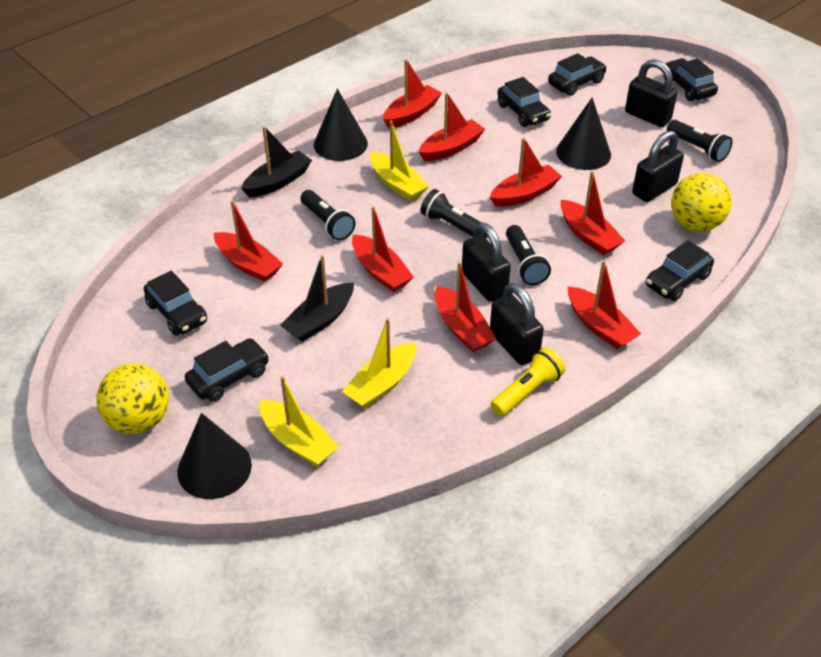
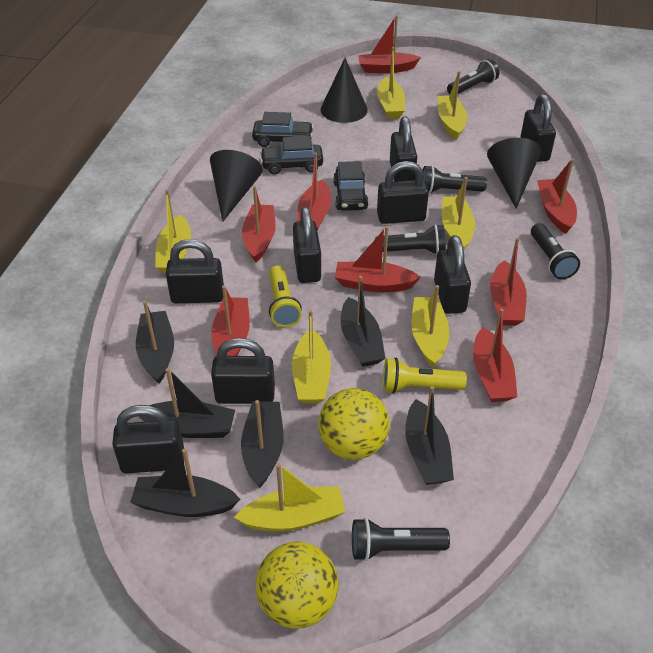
black boat: 2 -> 6
black car: 6 -> 3
black flashlight: 4 -> 5
black padlock: 4 -> 8
yellow boat: 3 -> 7
yellow flashlight: 1 -> 2

